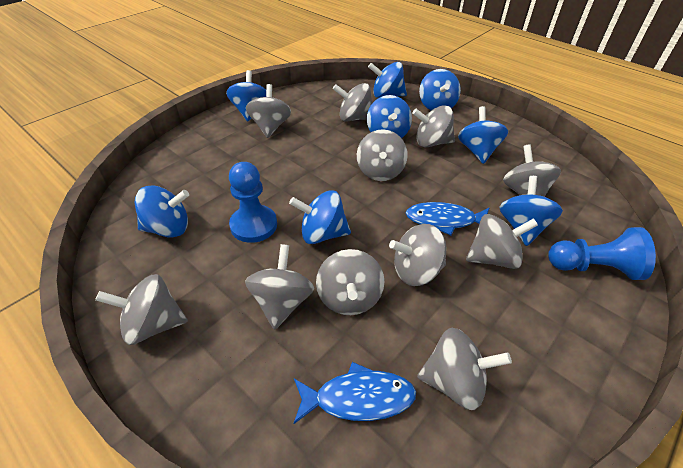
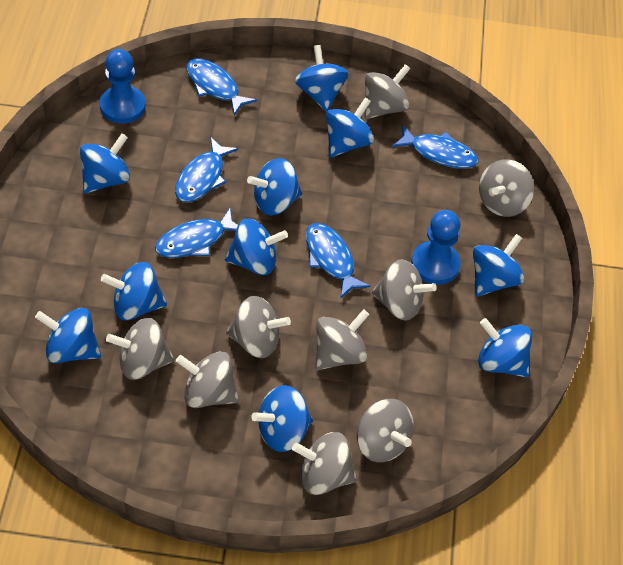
blue fish: 2 -> 5
blue spinning top: 8 -> 10
grey spinning top: 11 -> 9

